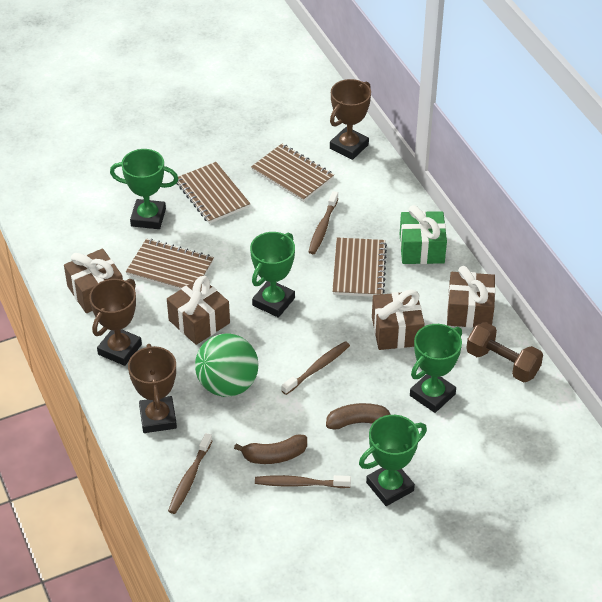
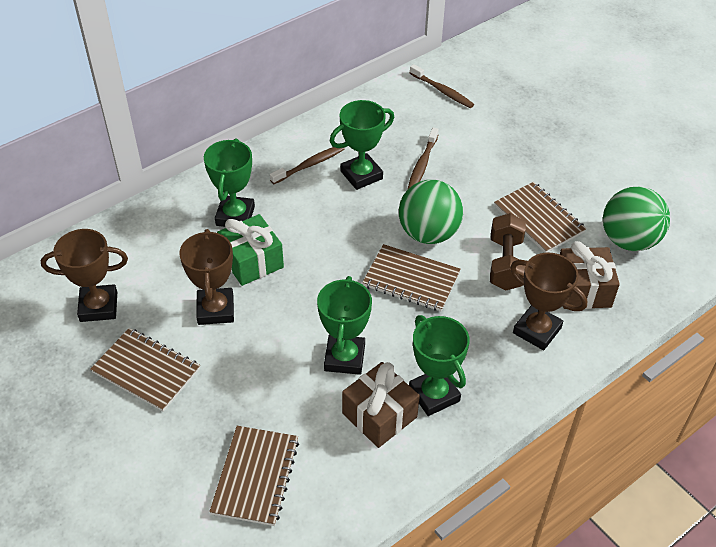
brown banana: 2 -> 0
brown gift: 4 -> 2
brown toothbrush: 4 -> 3
green ball: 1 -> 2

